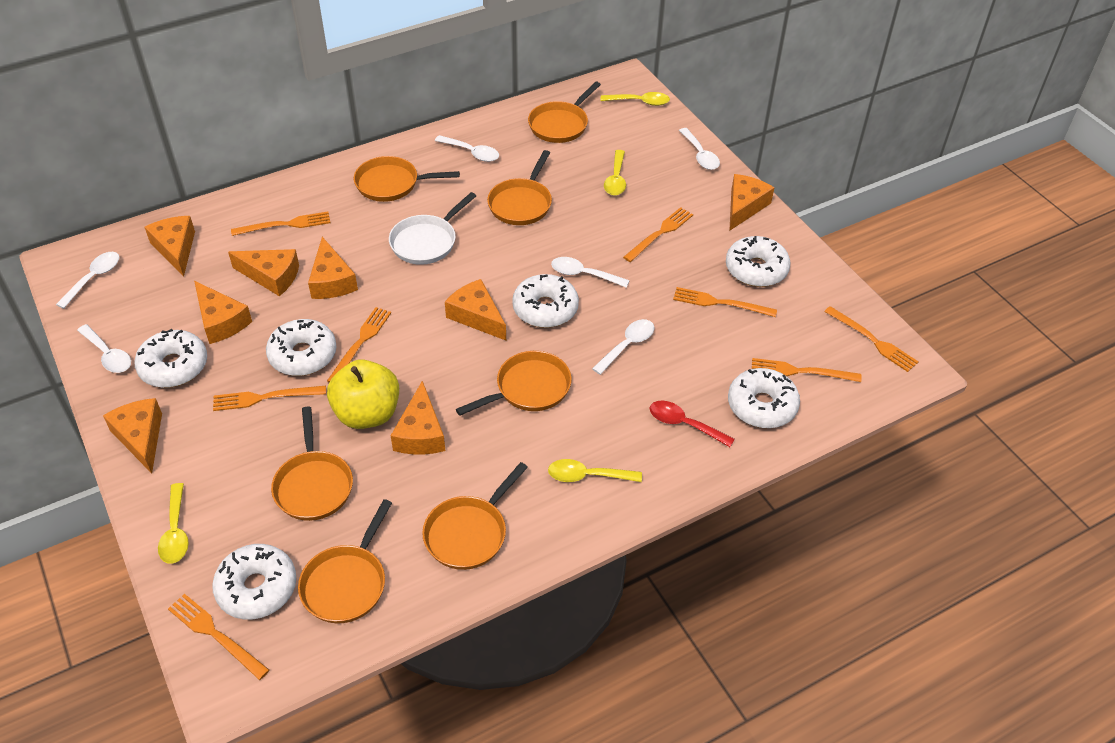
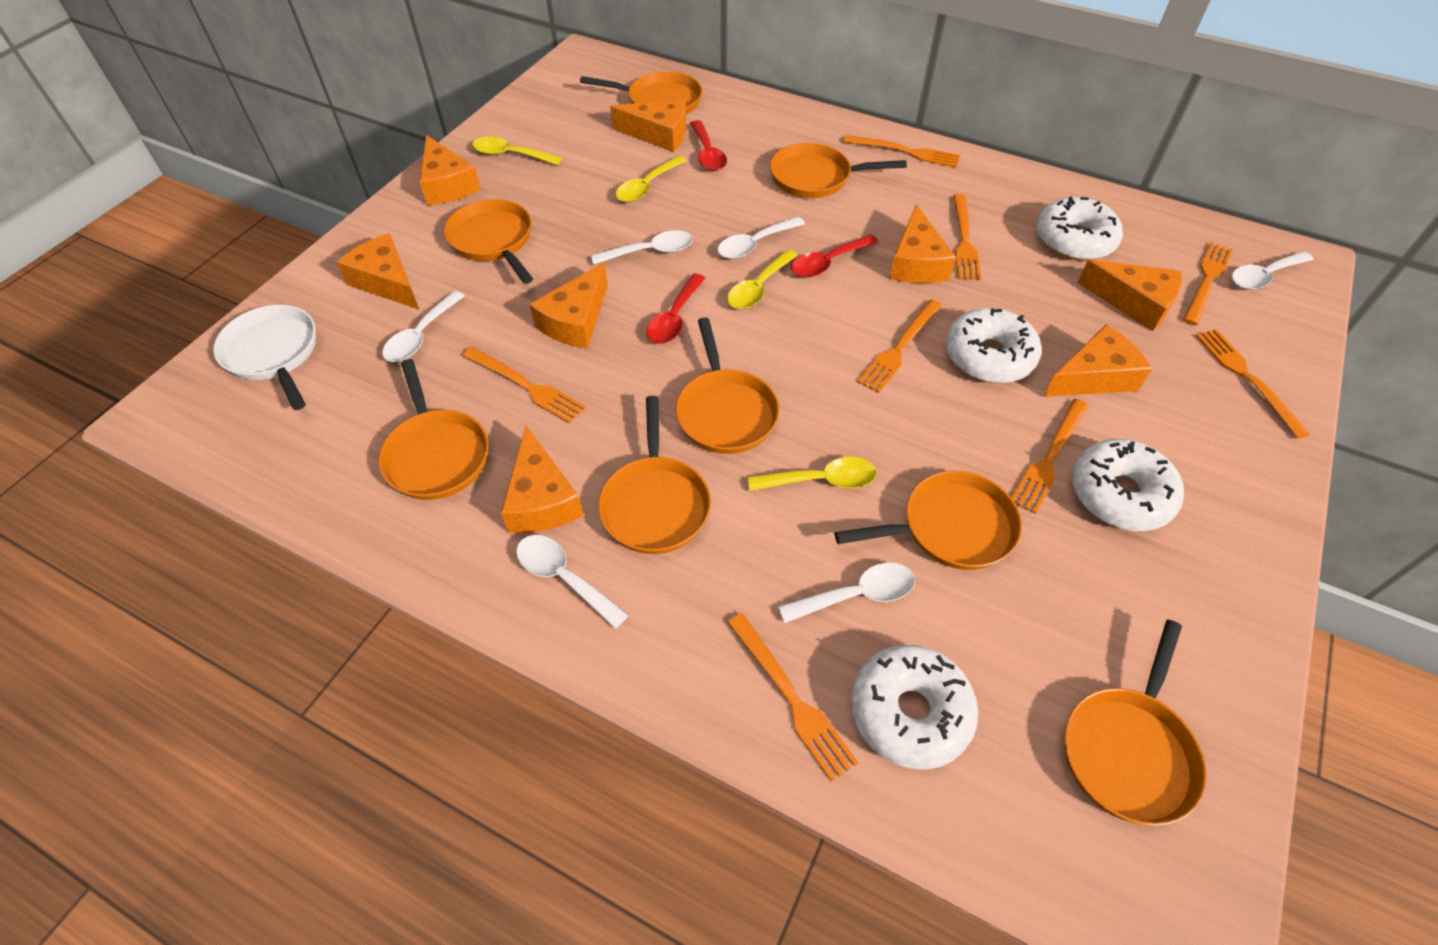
orange pan: 7 -> 8
red spoon: 1 -> 3
white donut: 6 -> 4
yellow apple: 1 -> 0

